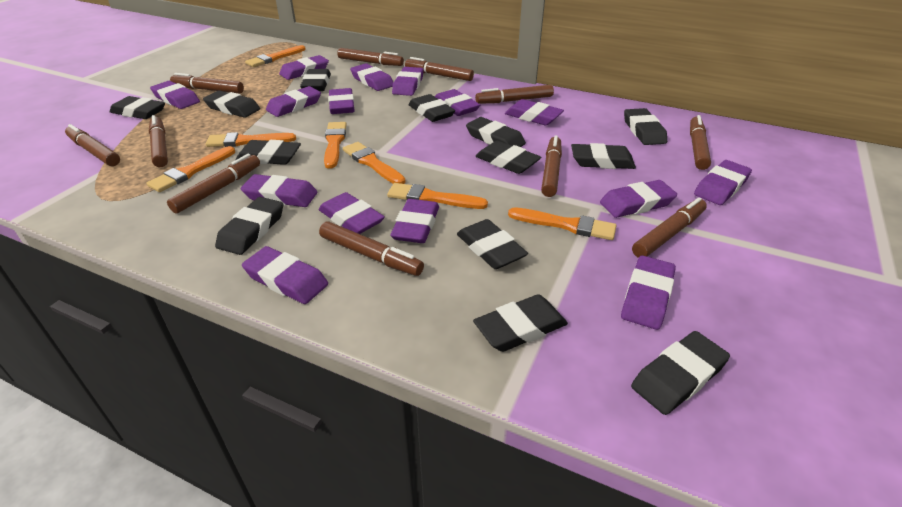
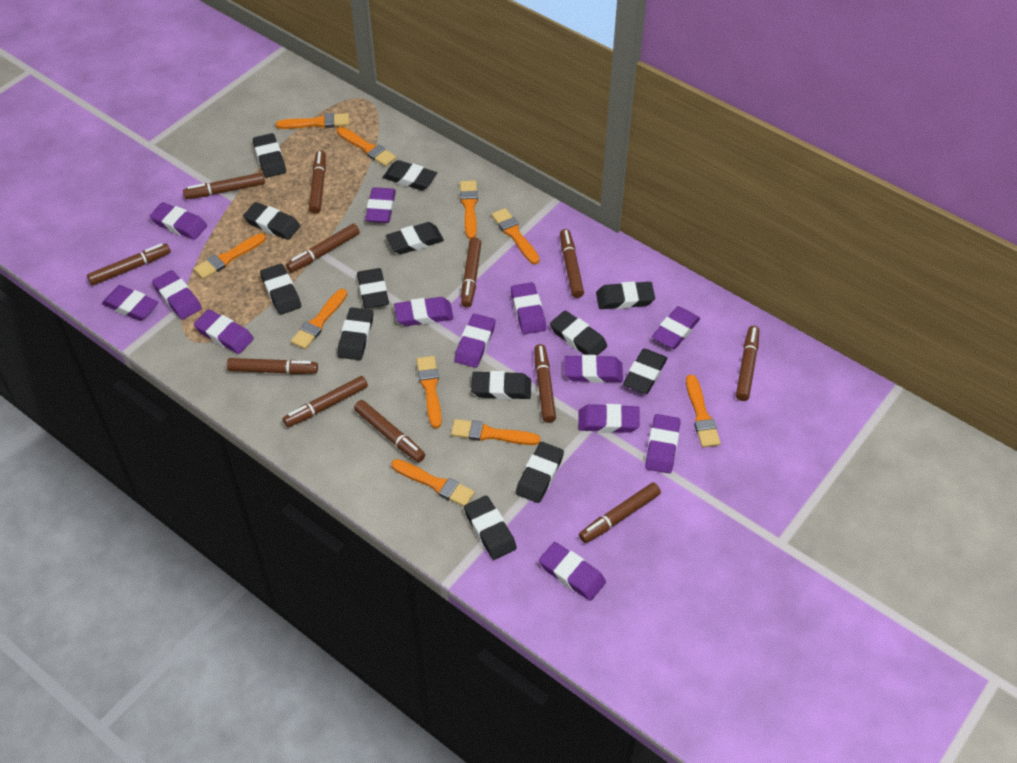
brown marker: 11 -> 12
orange brush: 7 -> 10
purple eraser: 15 -> 13

